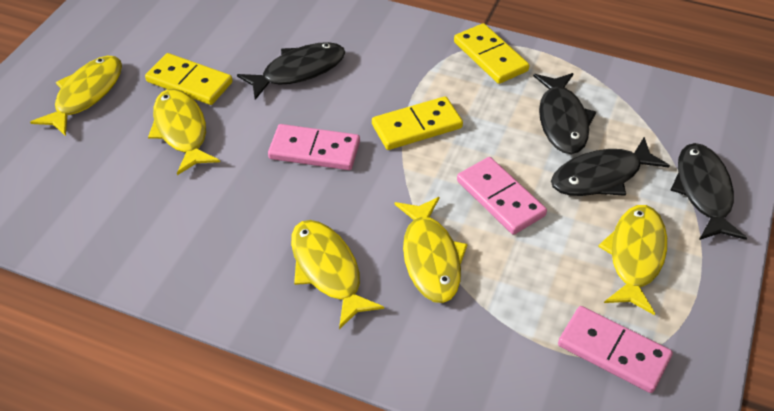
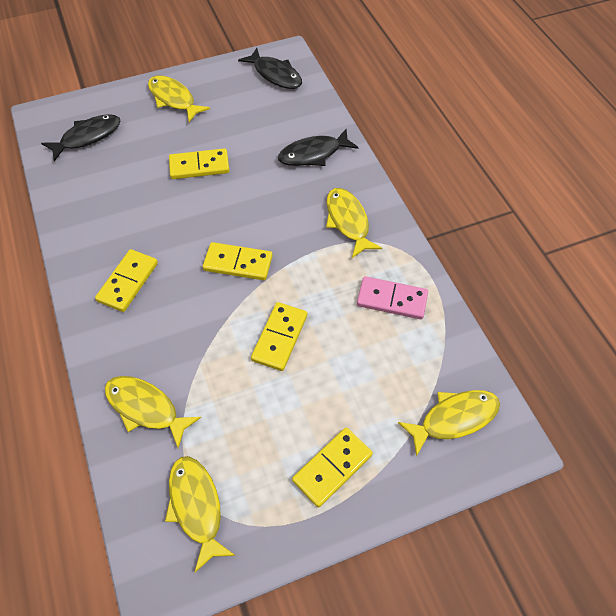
black fish: 4 -> 3
pink domino: 3 -> 1
yellow domino: 3 -> 5

